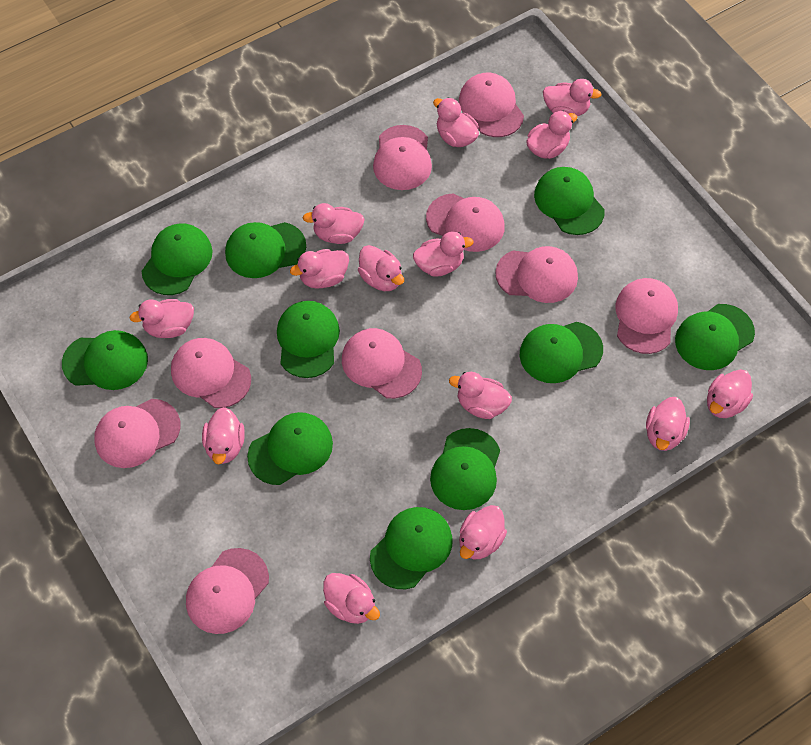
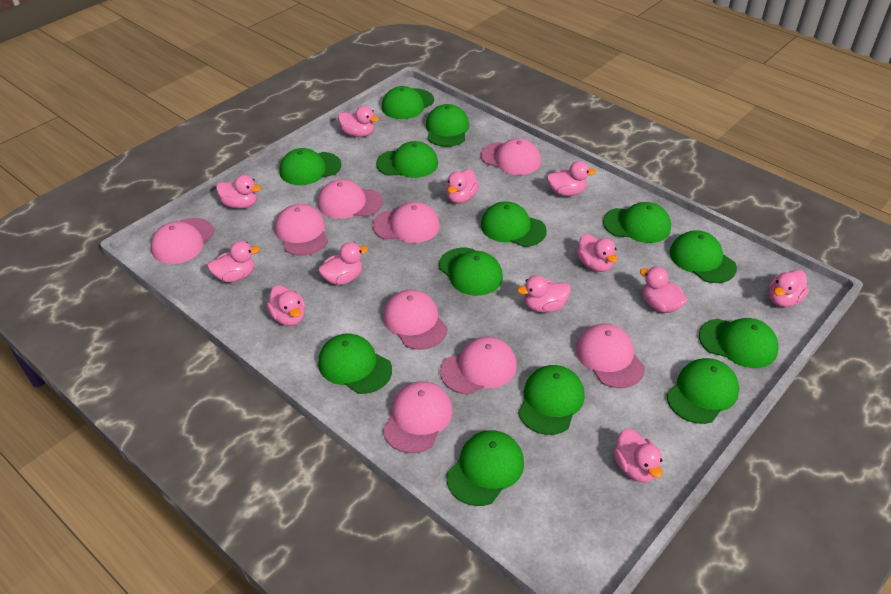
green cap: 10 -> 13
pink duck: 14 -> 12

